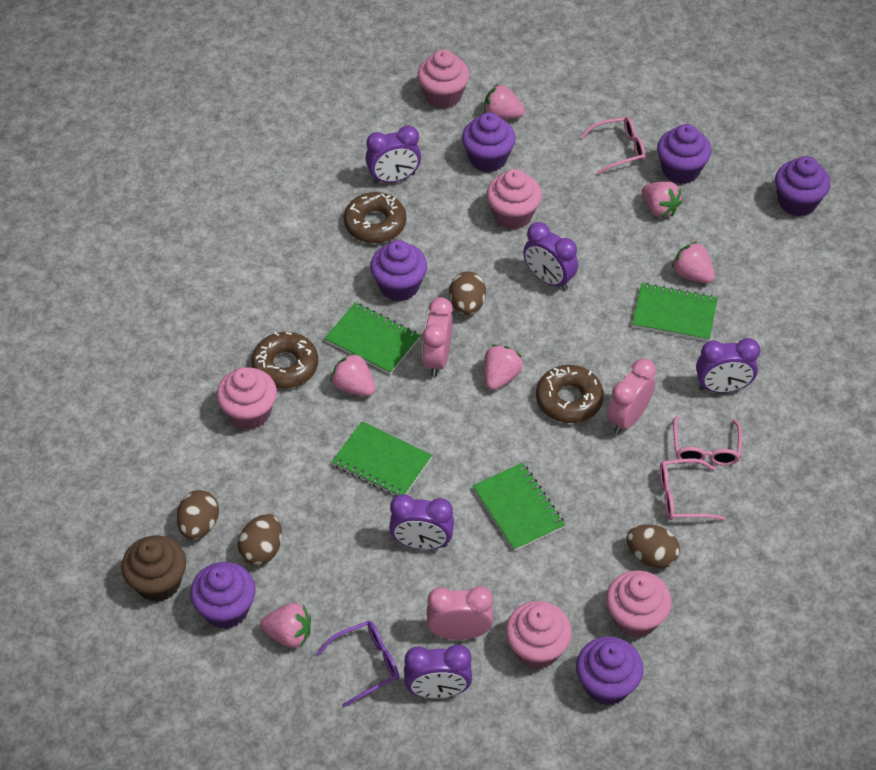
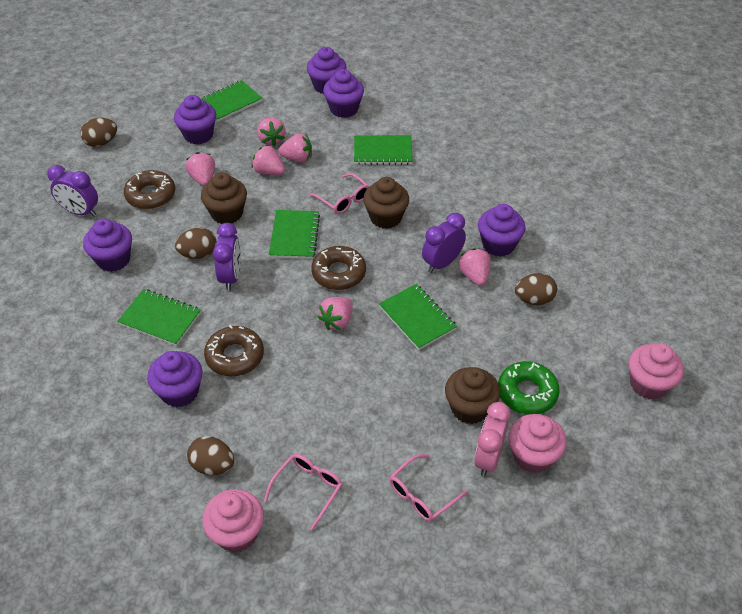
brown cupcake: 1 -> 3
green donut: 0 -> 1
green notebook: 4 -> 5
pink clock: 3 -> 1
pink cupcake: 5 -> 3
purple clock: 5 -> 3
purple glasses: 1 -> 0

